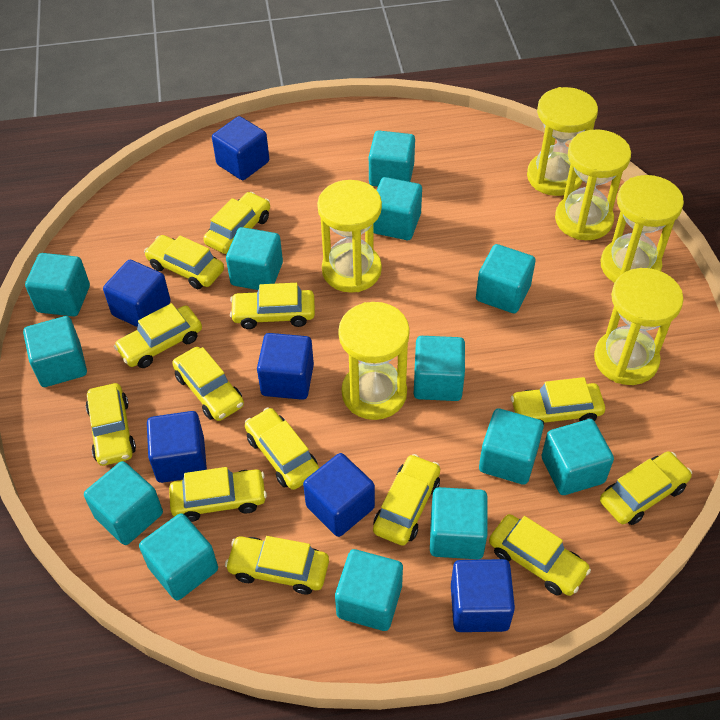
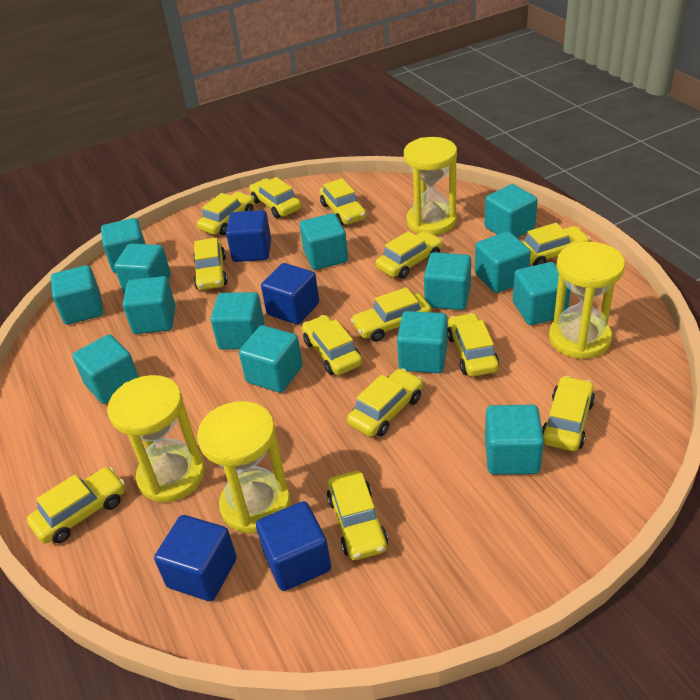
blue cube: 6 -> 4
turquoise cube: 13 -> 14
yellow hourglass: 6 -> 4

